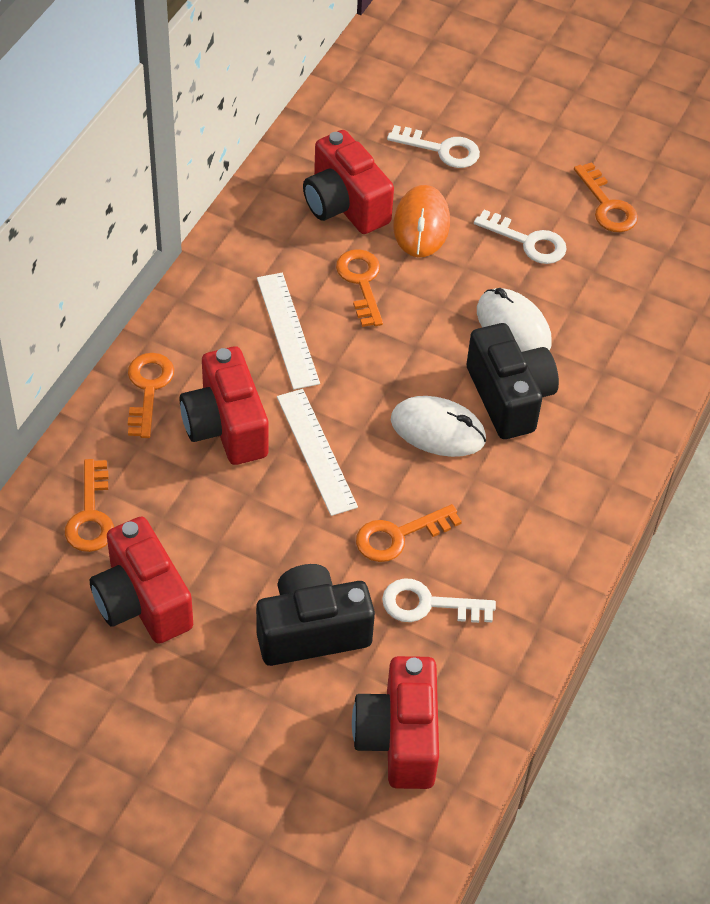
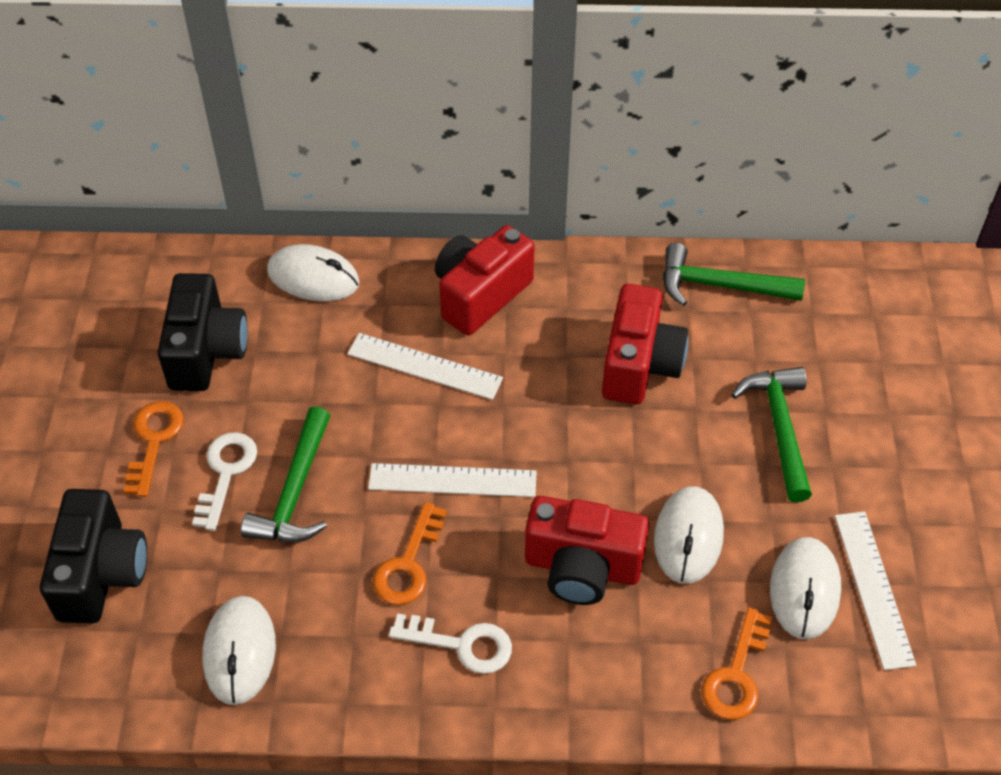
green hammer: 0 -> 3
orange key: 5 -> 3
orange mouse: 1 -> 0
red camera: 4 -> 3
white key: 3 -> 2
white mouse: 2 -> 4
white ruler: 2 -> 3

